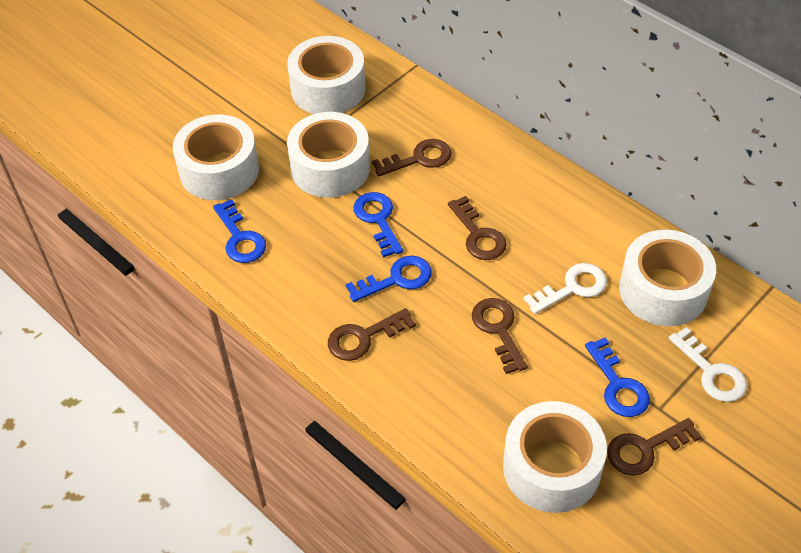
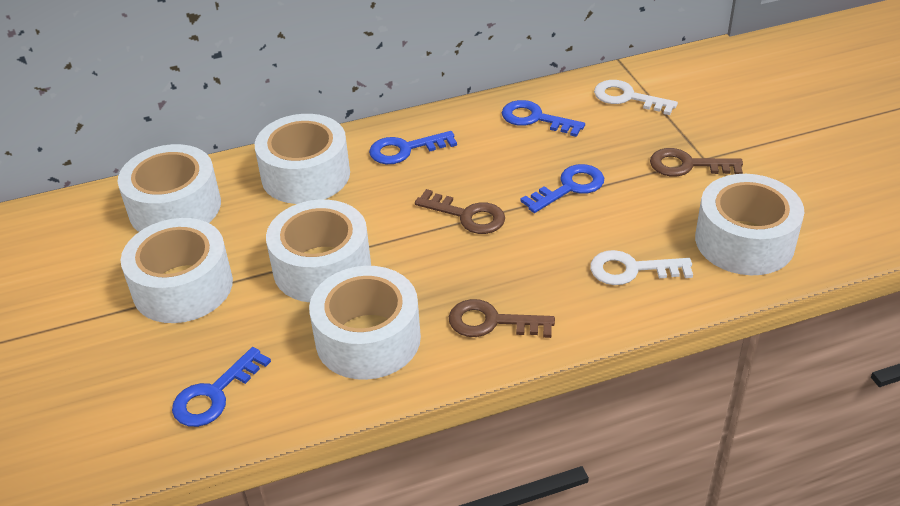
brown key: 5 -> 3
white tape: 5 -> 6

